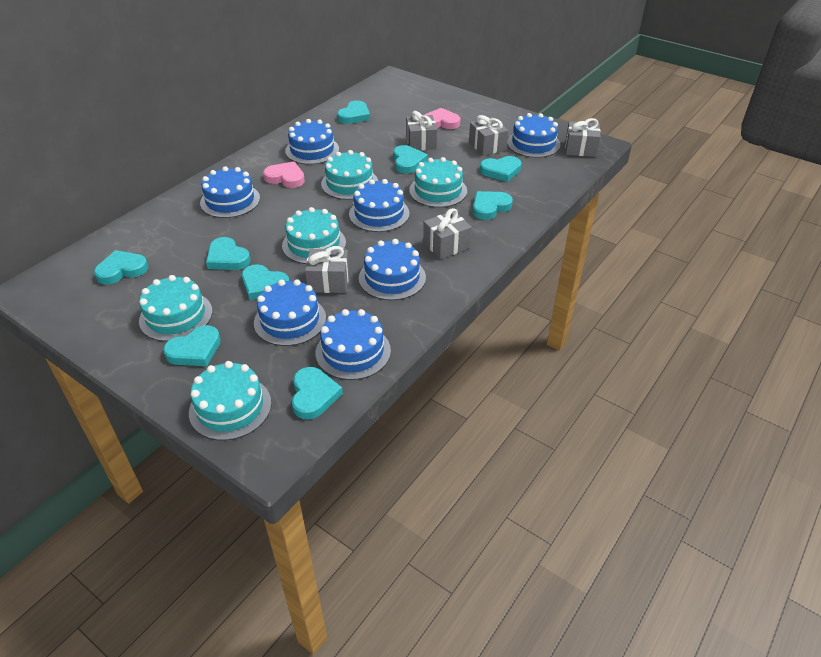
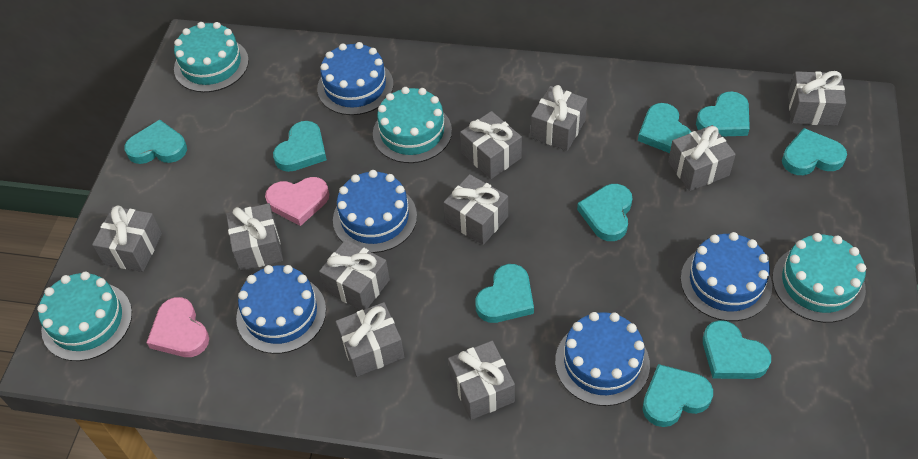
blue cake: 7 -> 5
grey gift: 5 -> 10
turquoise cake: 5 -> 4

